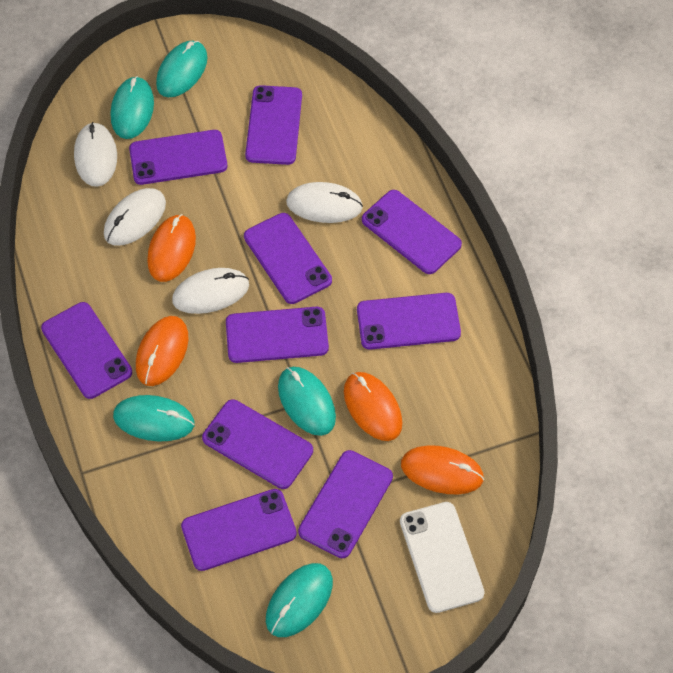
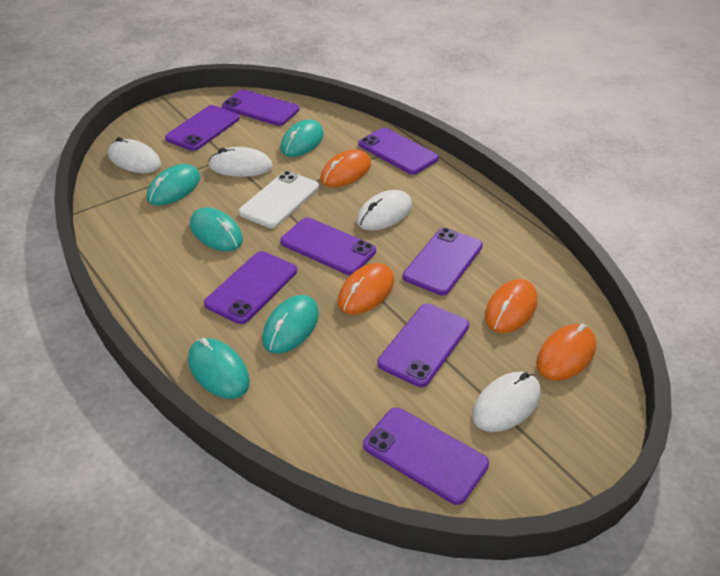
purple phone: 10 -> 8

